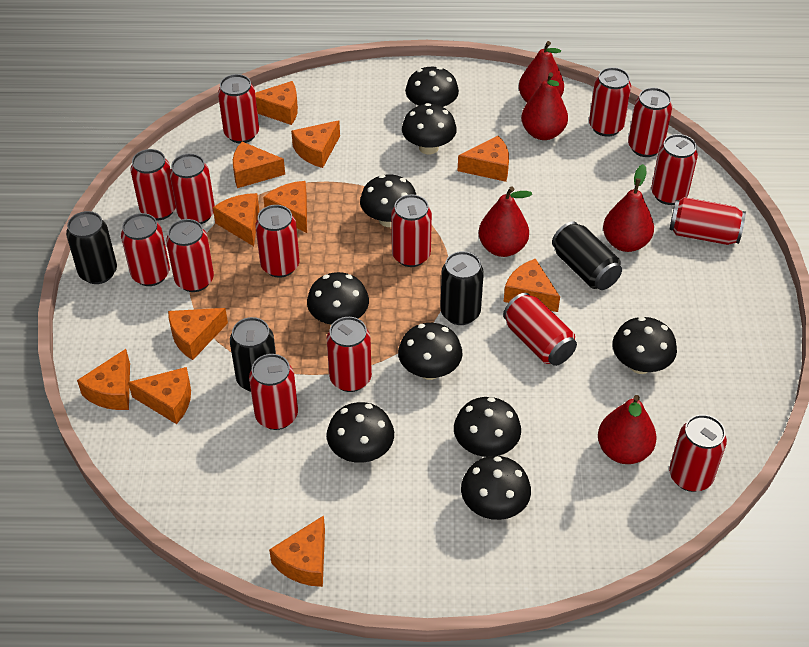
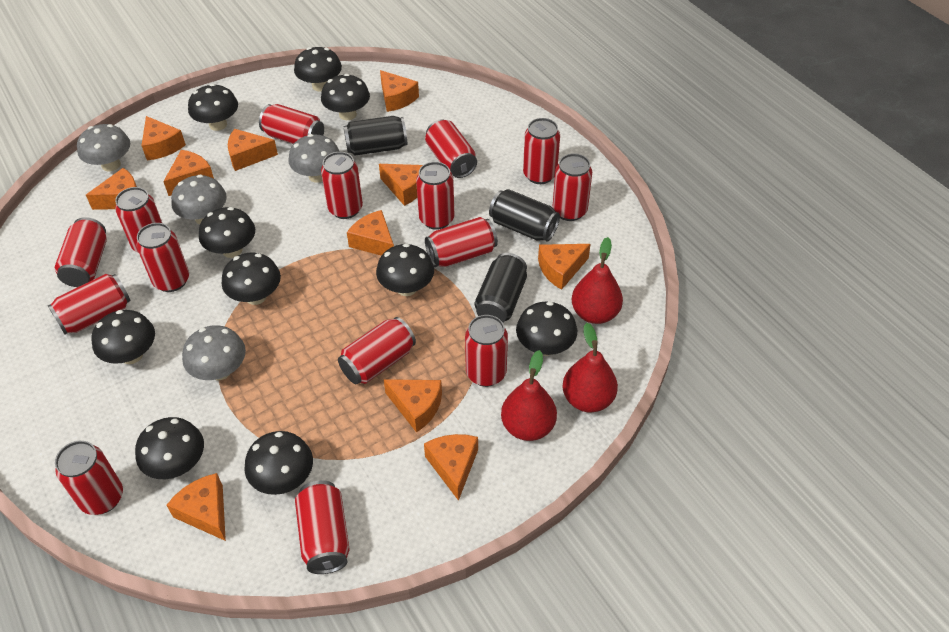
black can: 4 -> 3
black mushroom: 9 -> 10
grey mushroom: 0 -> 4
red pear: 5 -> 3

